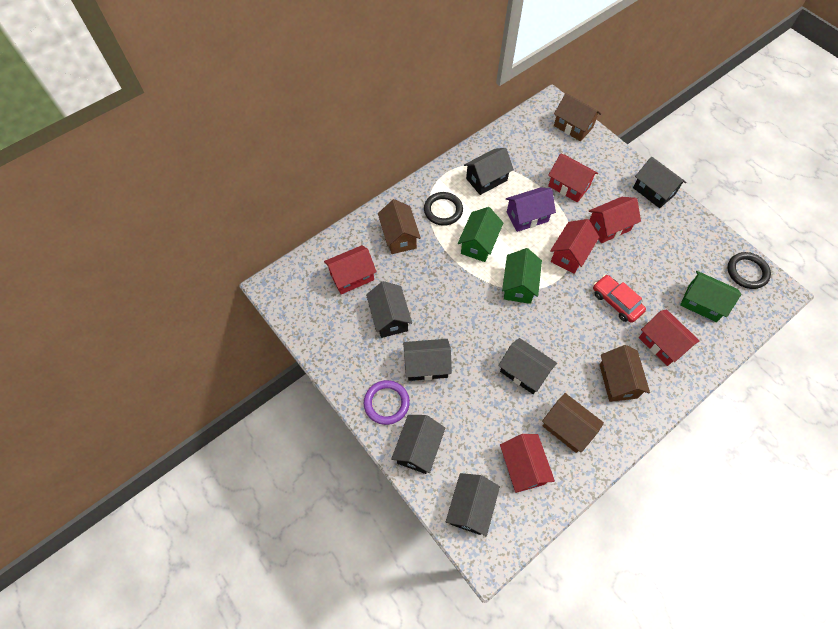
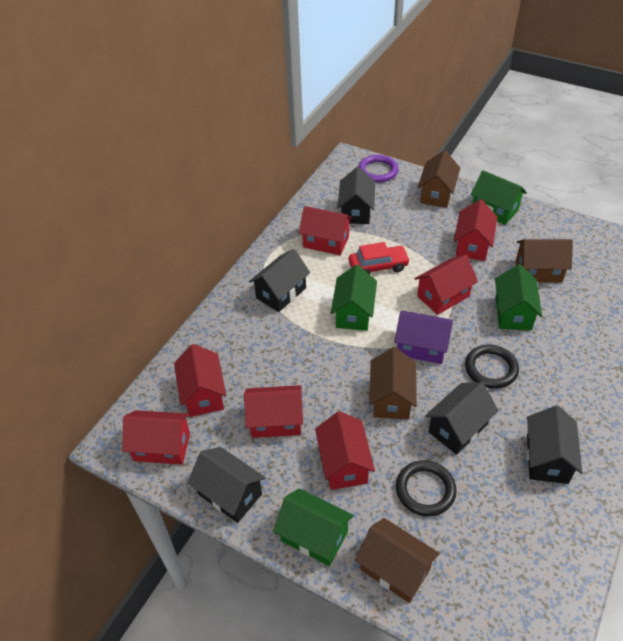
black house: 7 -> 5
green house: 3 -> 4
red house: 6 -> 7

